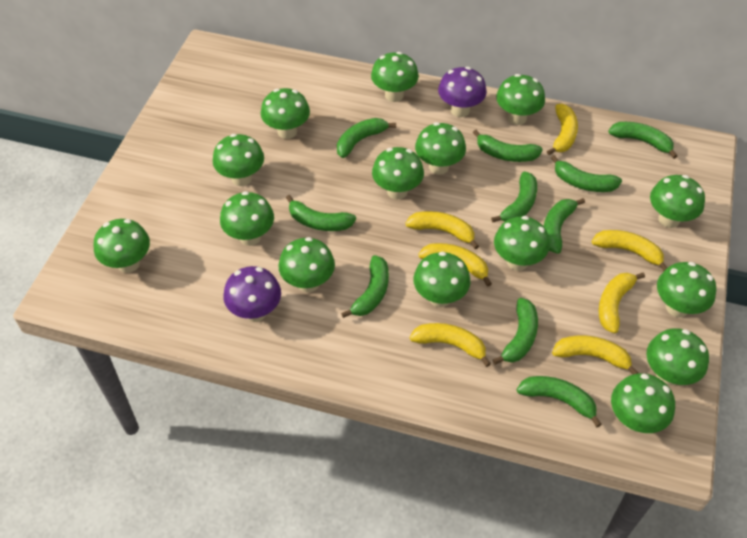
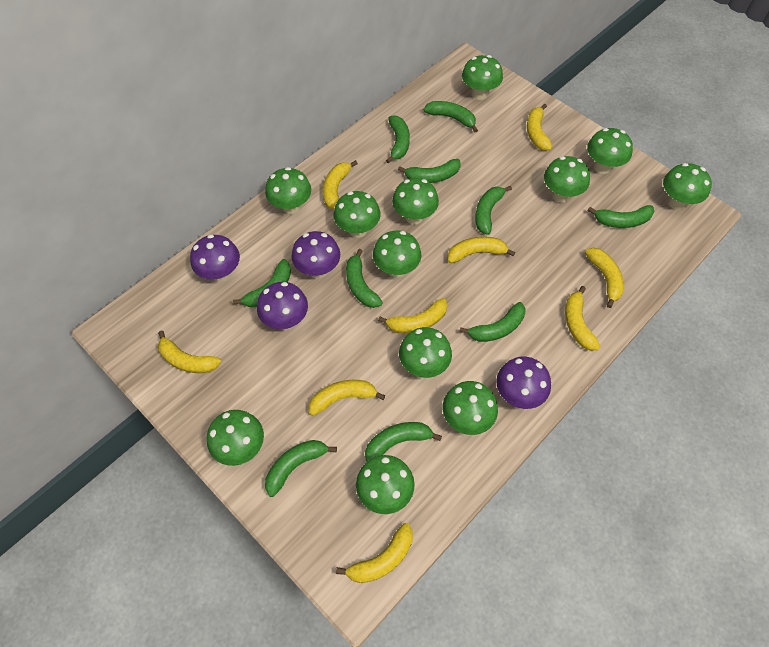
green mushroom: 15 -> 12
purple mushroom: 2 -> 4
yellow banana: 7 -> 9

